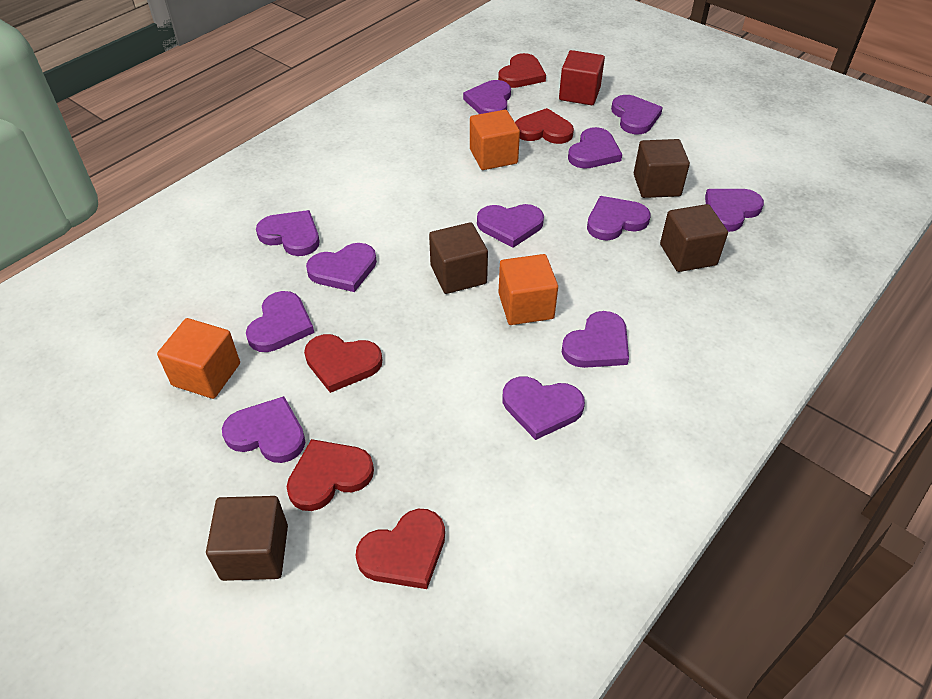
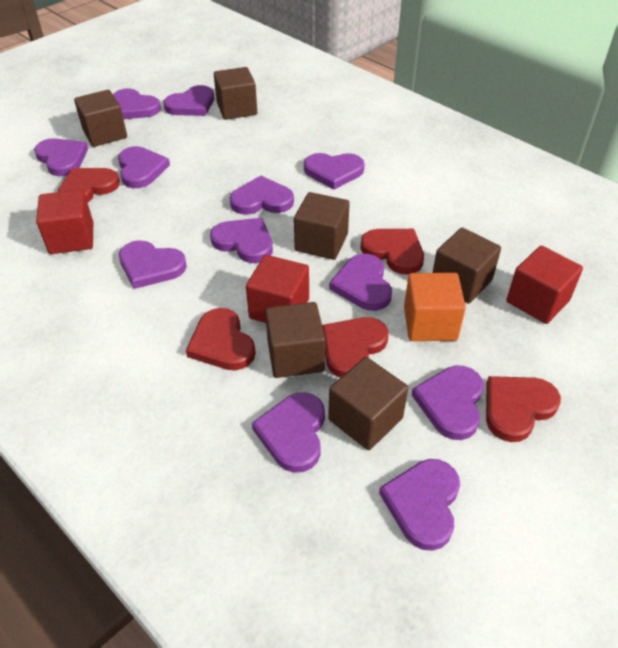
brown cube: 4 -> 6
orange cube: 3 -> 1
red cube: 1 -> 3

